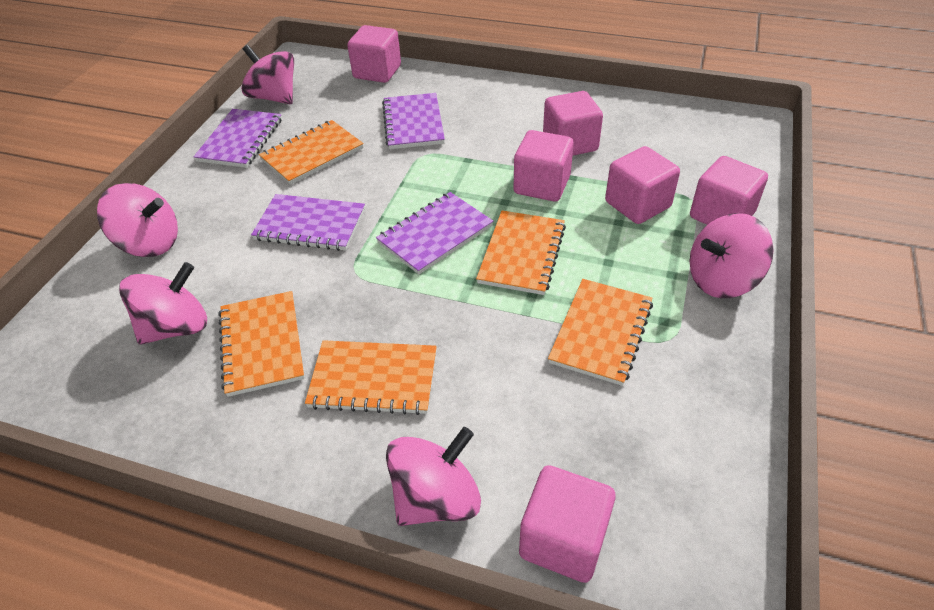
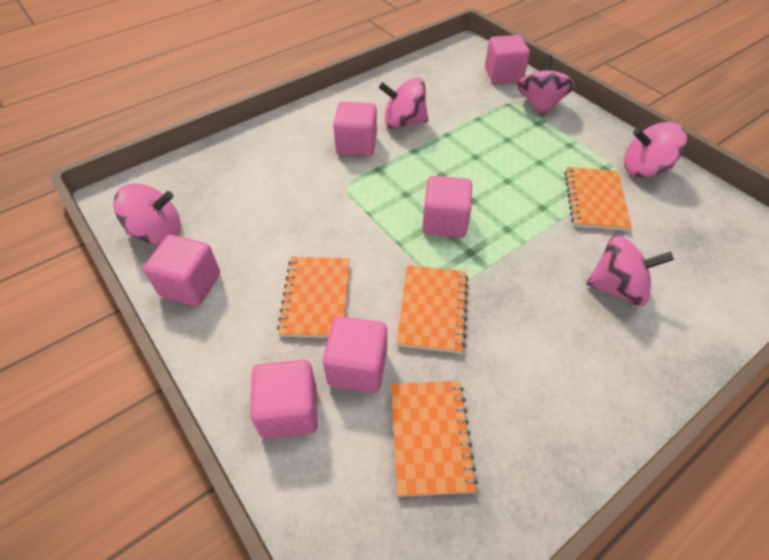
orange notebook: 5 -> 4
purple notebook: 4 -> 0

